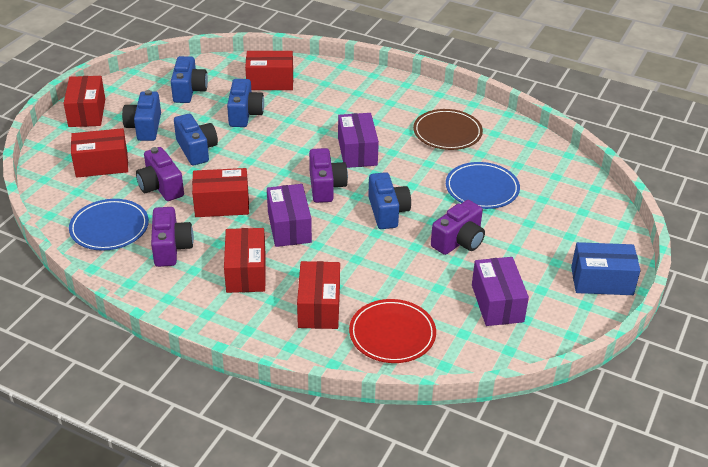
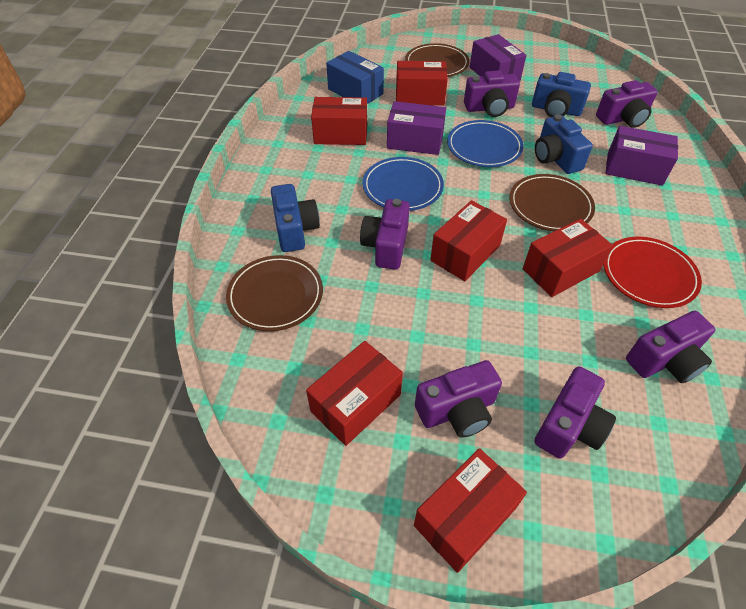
blue camera: 5 -> 3
brown plate: 1 -> 3
purple camera: 4 -> 6

